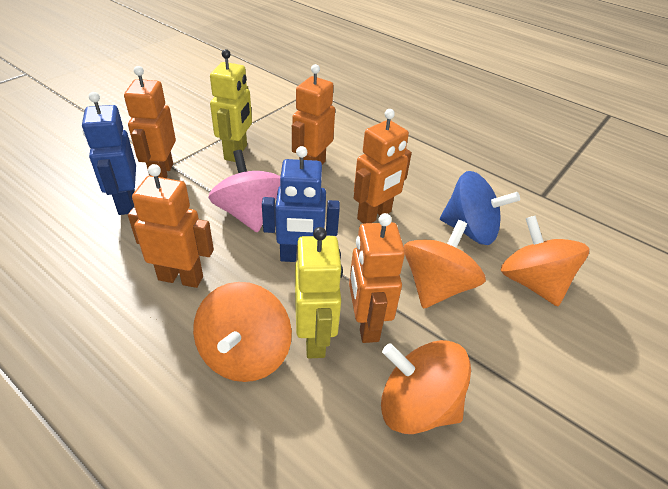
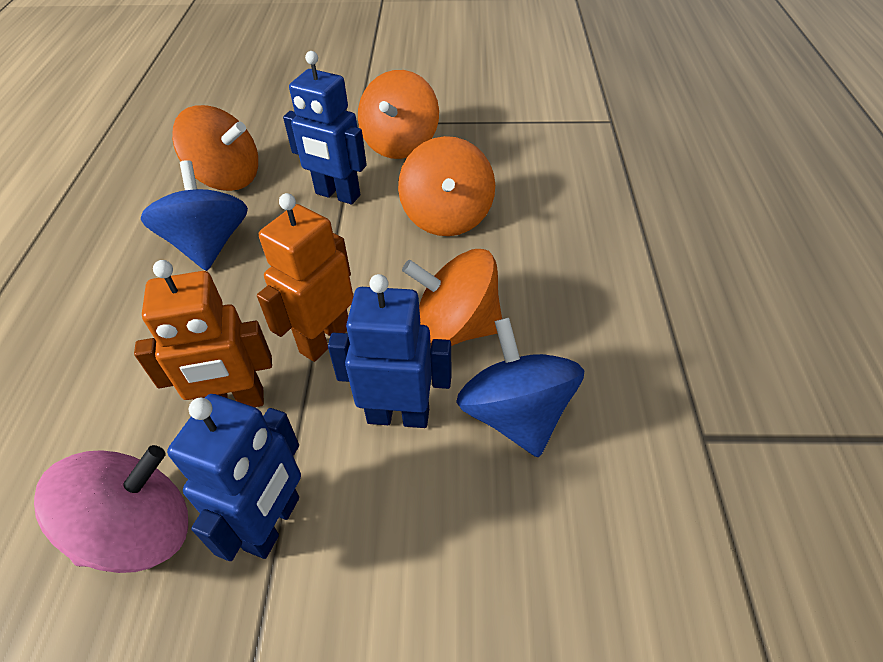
blue robot: 2 -> 3
blue spinning top: 1 -> 2
orange robot: 5 -> 2
yellow robot: 2 -> 0

